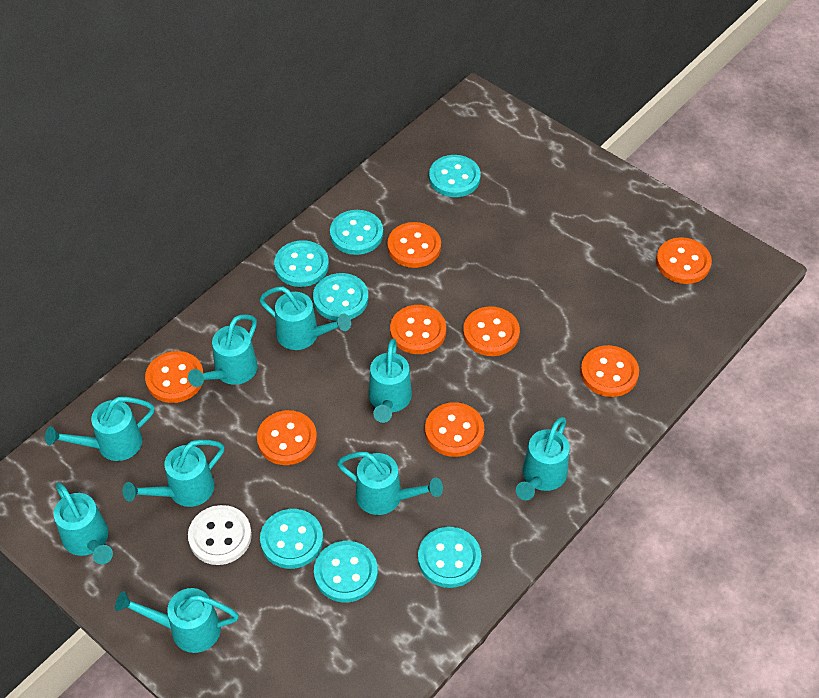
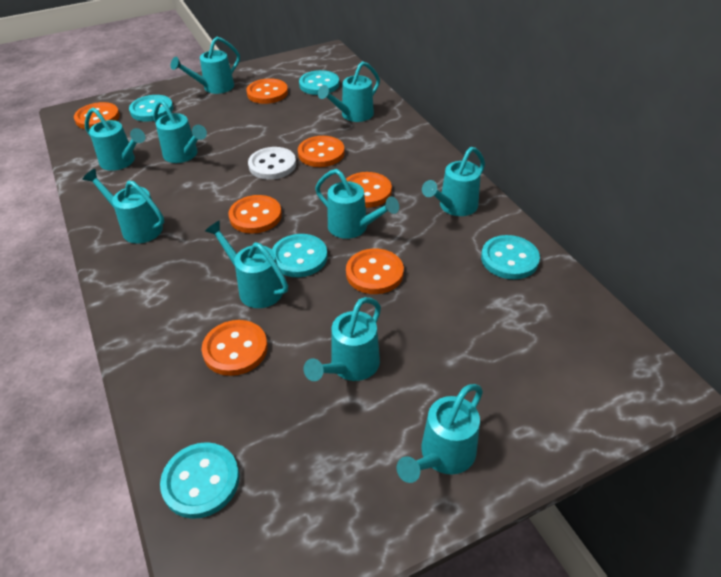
orange button: 8 -> 7
turquoise button: 7 -> 5
turquoise watering can: 9 -> 10

